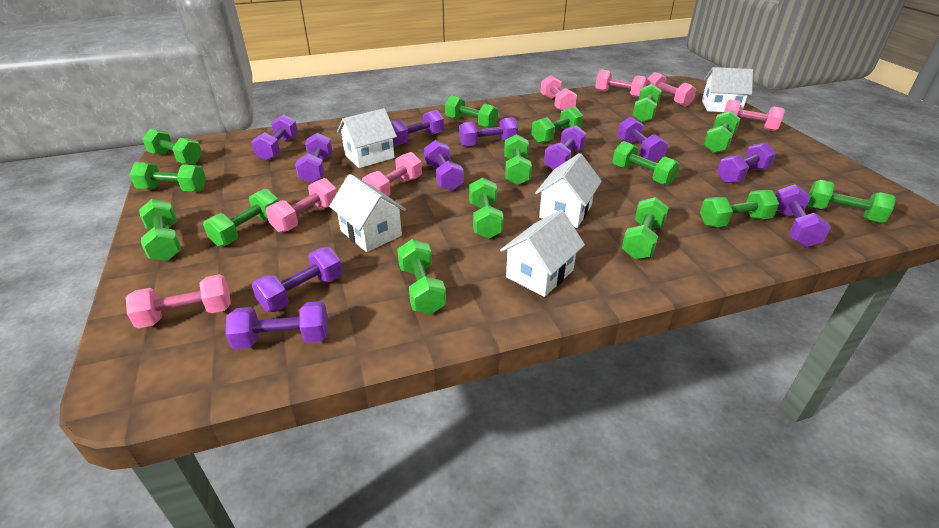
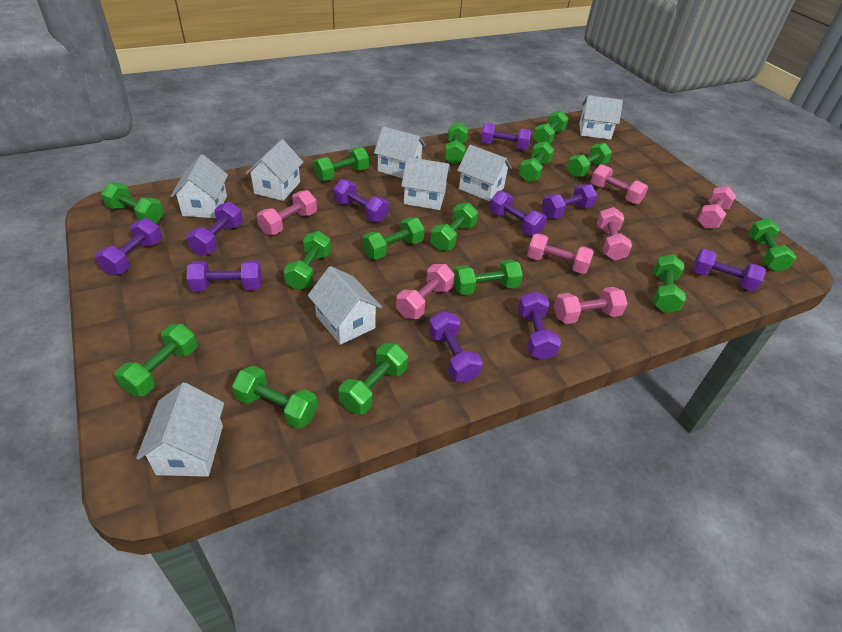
purple dumbbell: 11 -> 10
white house: 5 -> 8

